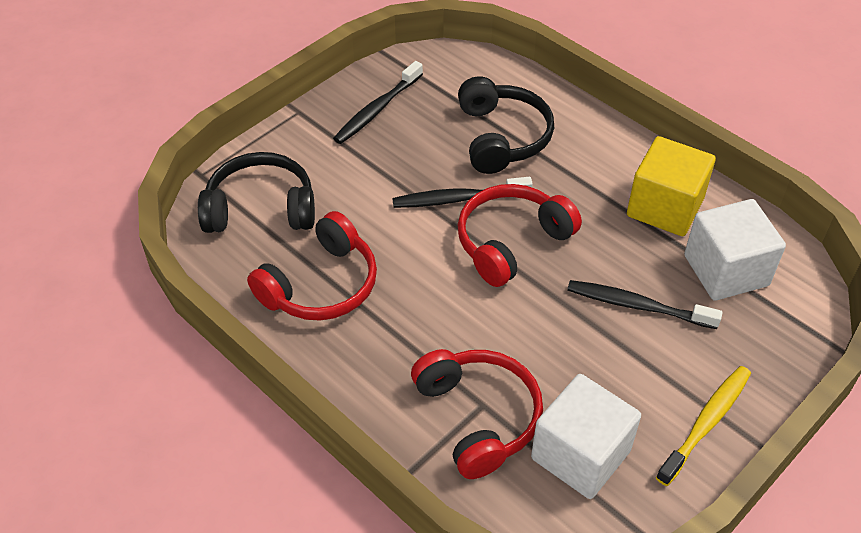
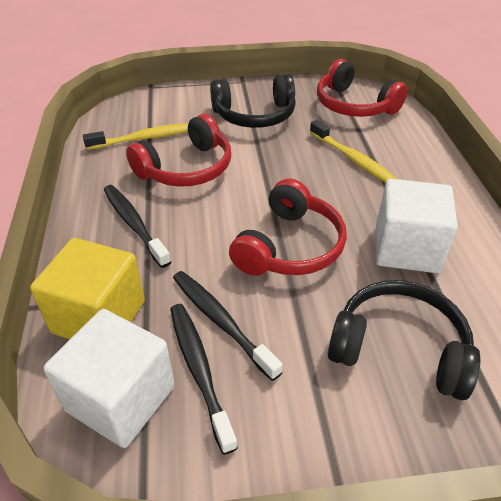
yellow toothbrush: 1 -> 2

